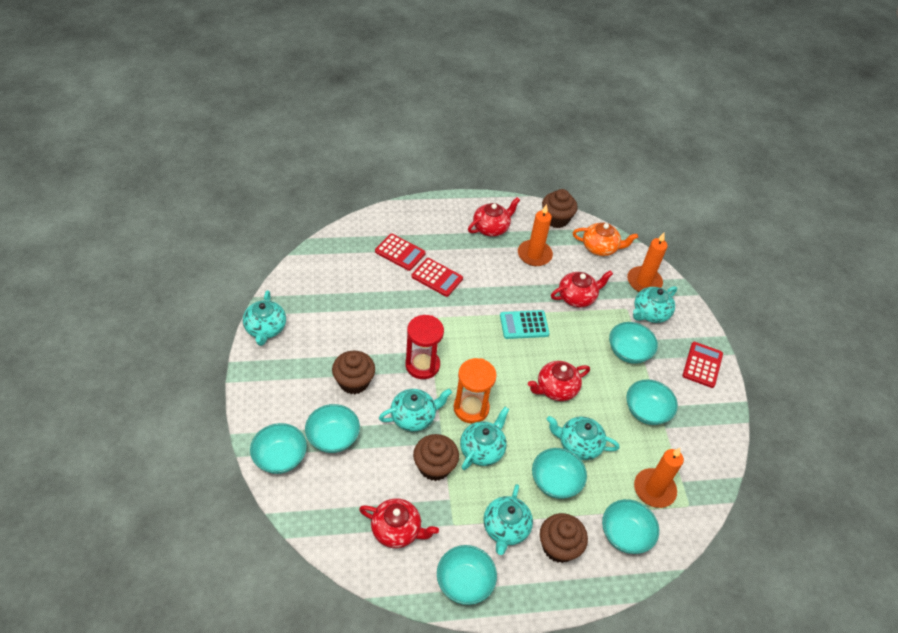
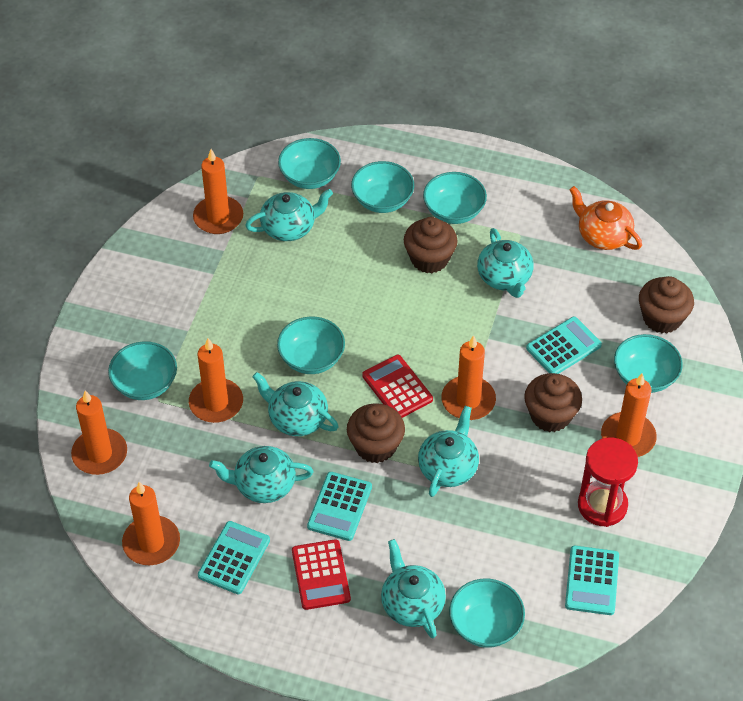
orange candle: 3 -> 6
orange hourglass: 1 -> 0
red calculator: 3 -> 2
red teapot: 4 -> 0
turquoise calculator: 1 -> 4

